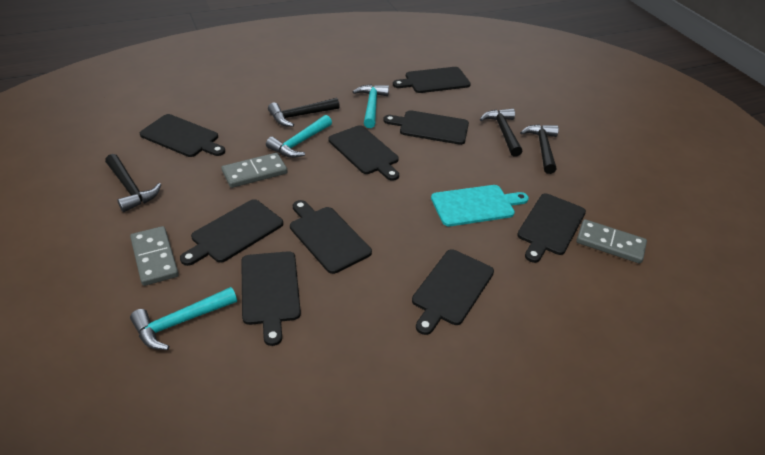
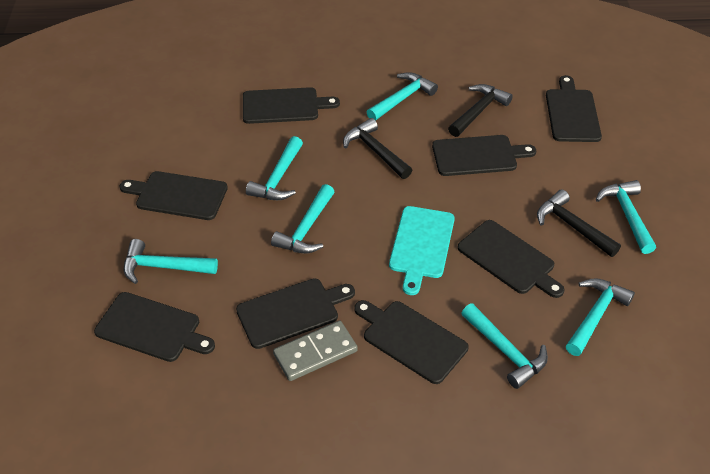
black cutting board: 9 -> 8
black hammer: 4 -> 3
grey domino: 3 -> 1
turquoise hammer: 3 -> 7

